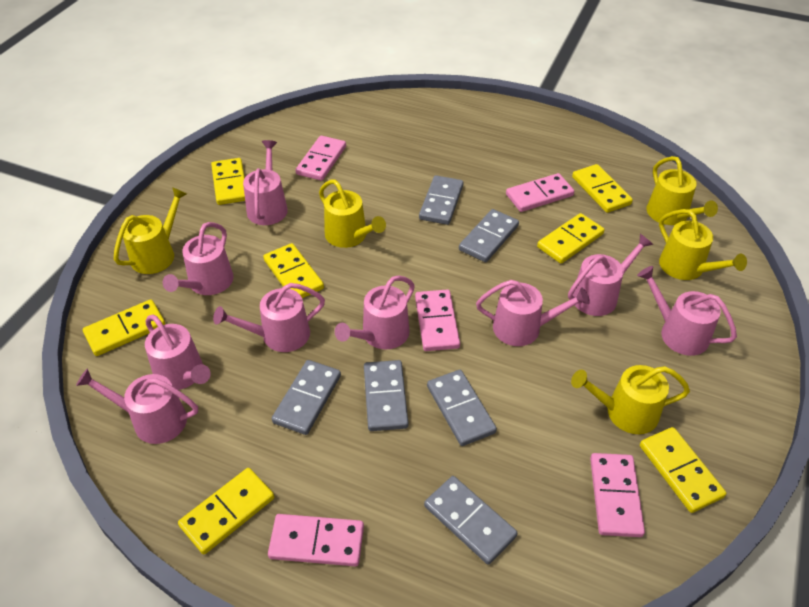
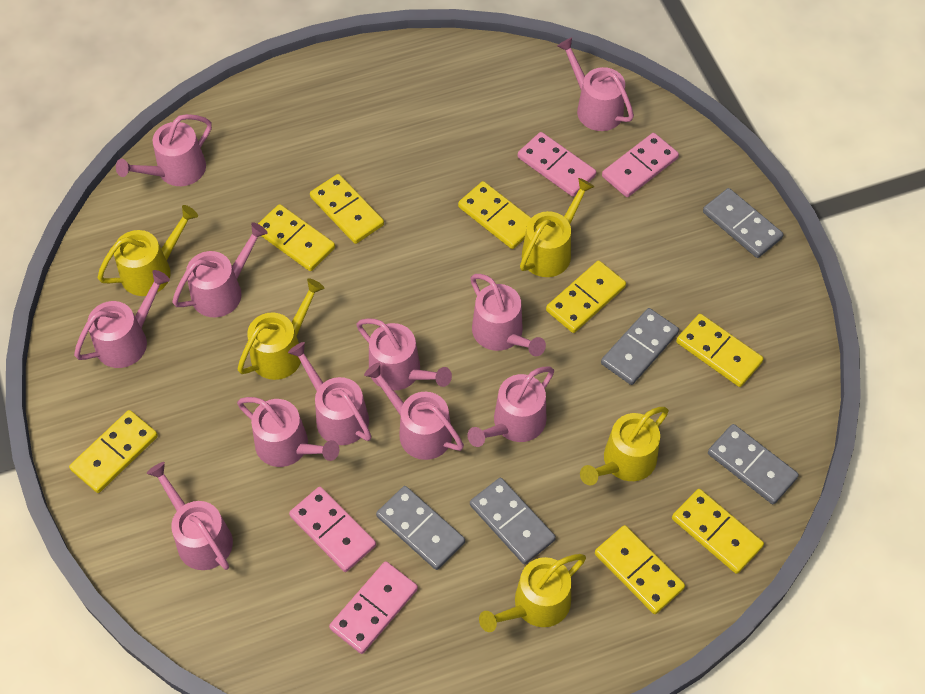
grey domino: 6 -> 5
pink domino: 5 -> 4
pink watering can: 9 -> 11
yellow domino: 7 -> 8

